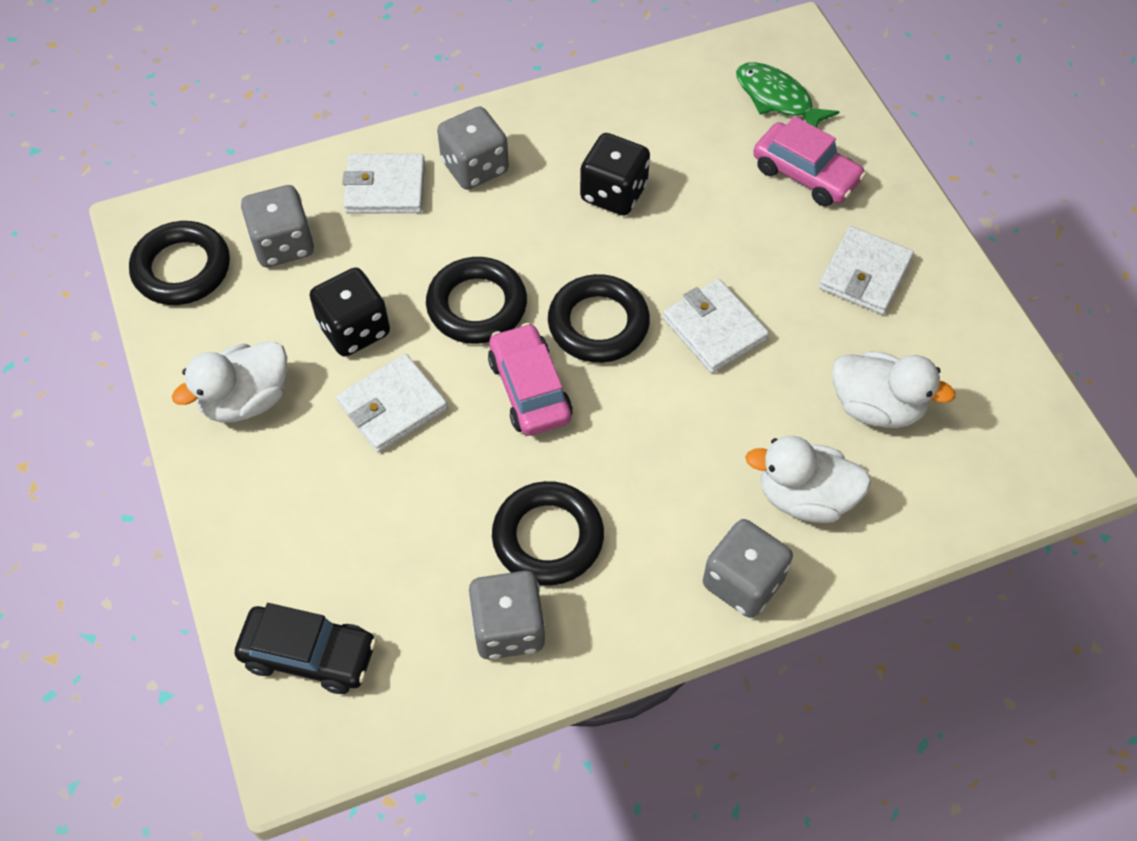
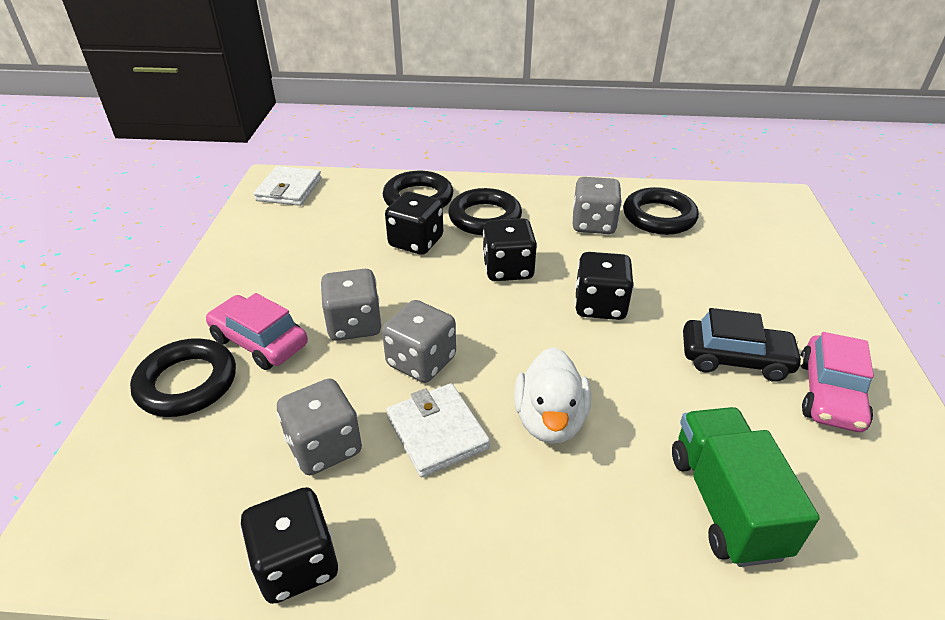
black dice: 2 -> 4
green fish: 1 -> 0
green truck: 0 -> 1
white duck: 3 -> 1
white wallet: 4 -> 2

